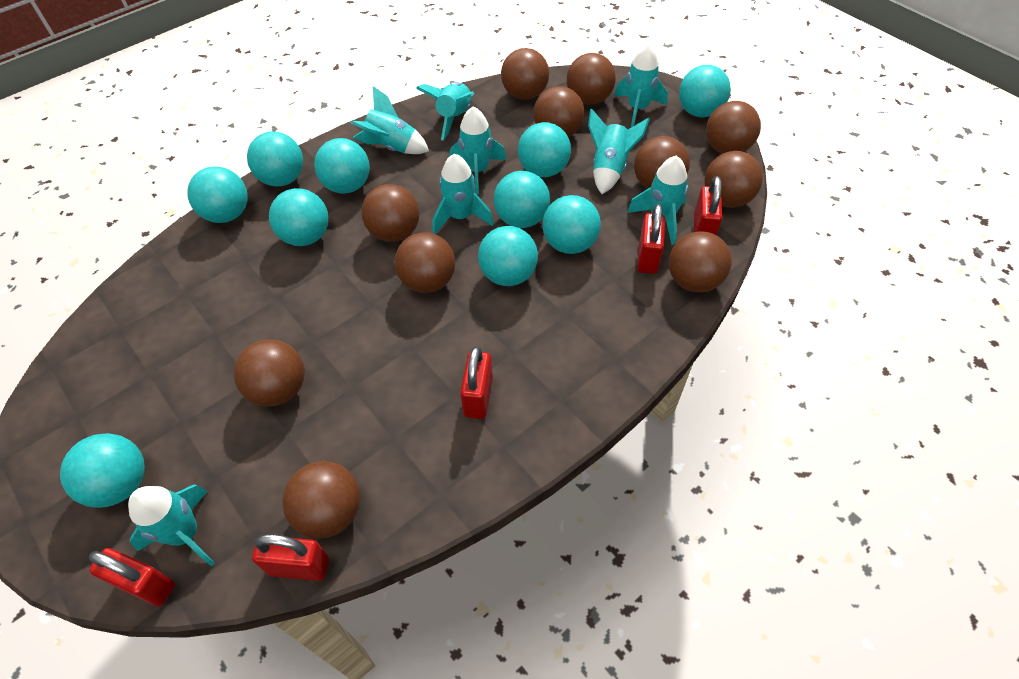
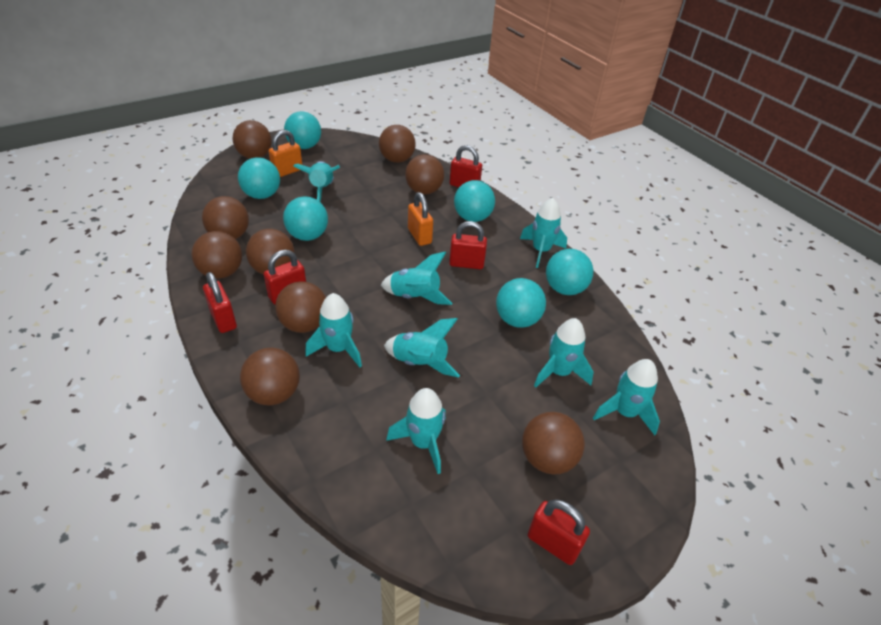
brown ball: 11 -> 9
orange padlock: 0 -> 2
turquoise ball: 10 -> 6

